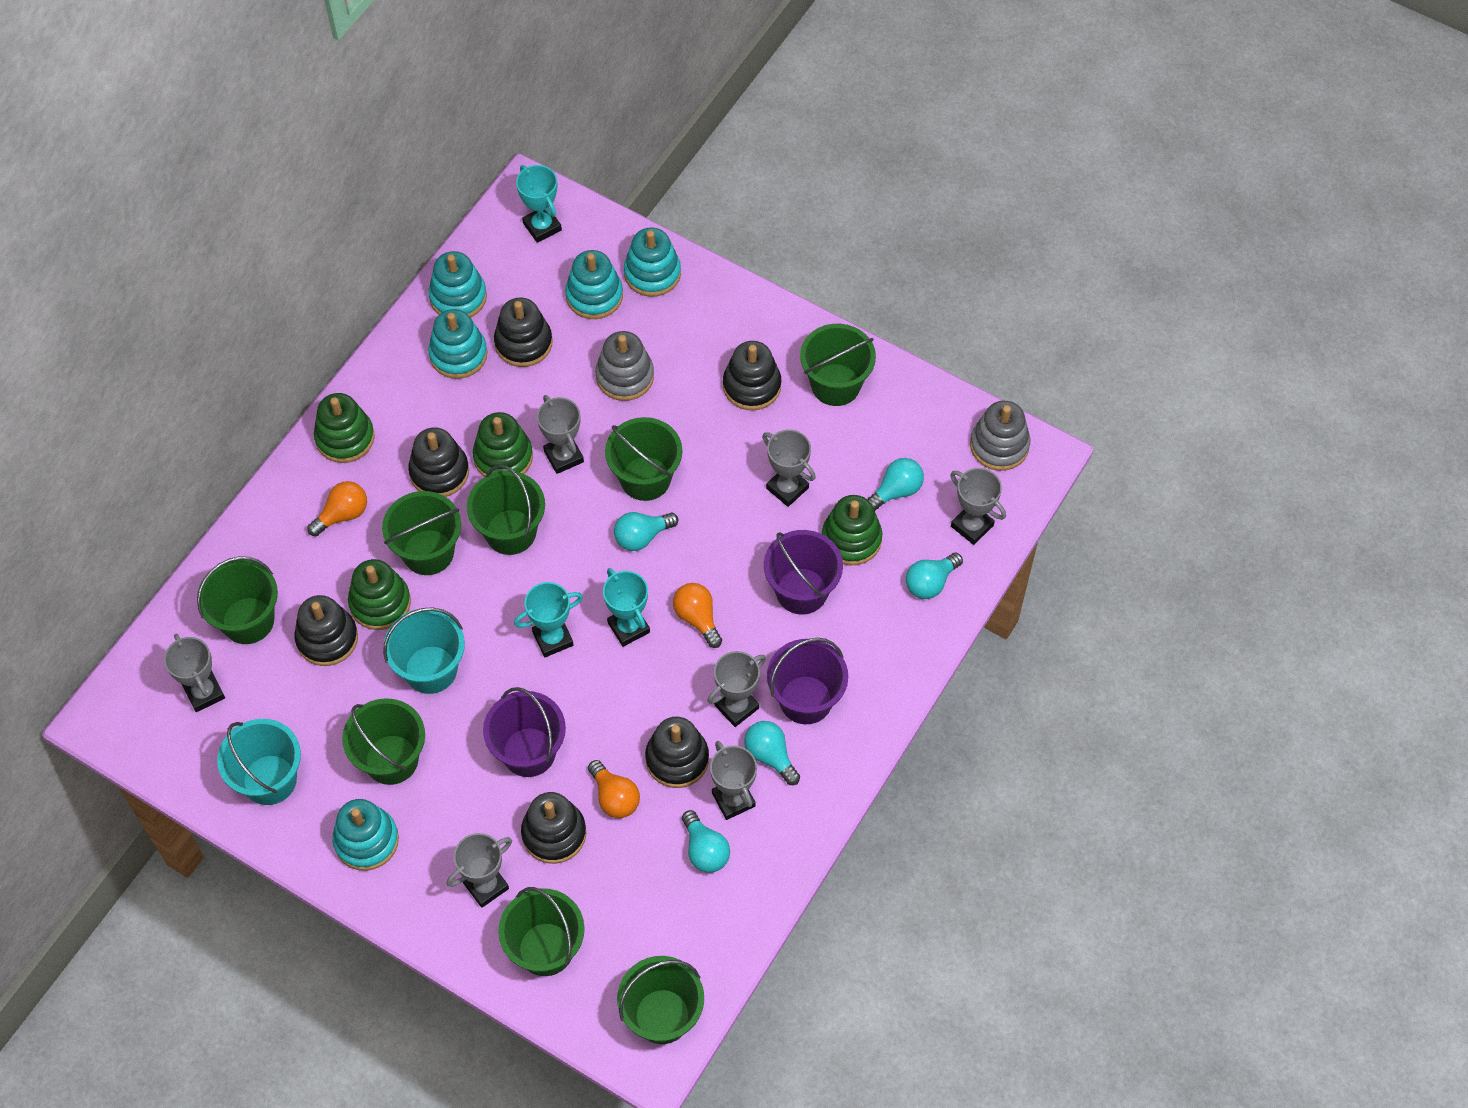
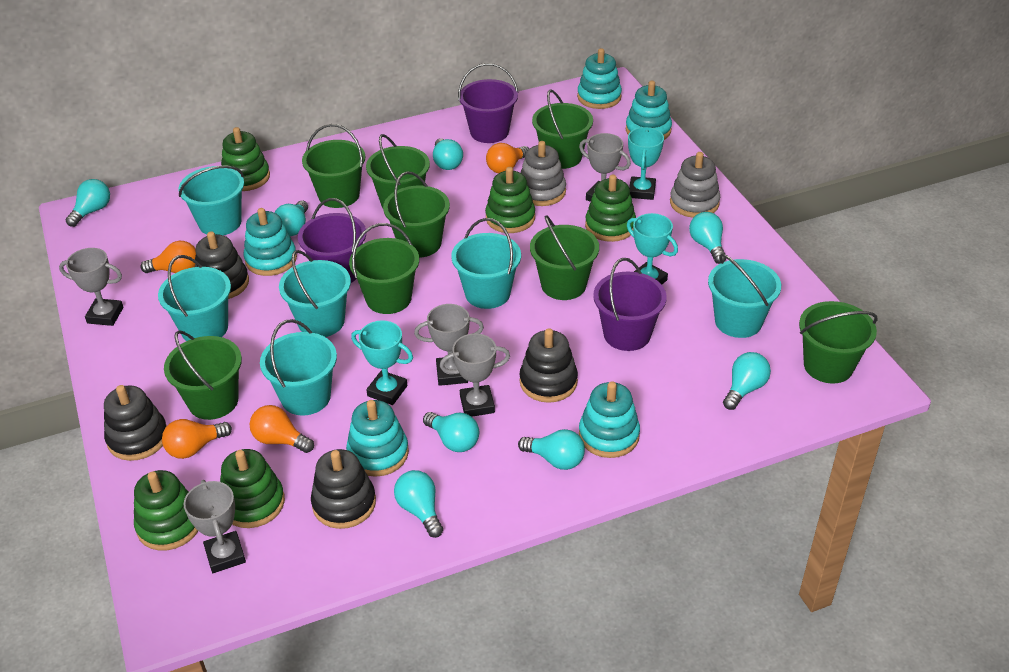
black stacking toy: 6 -> 4
green stacking toy: 4 -> 5
grey trophy: 7 -> 5
orange light bulb: 3 -> 4
turquoise bucket: 2 -> 6
turquoise light bulb: 5 -> 8

